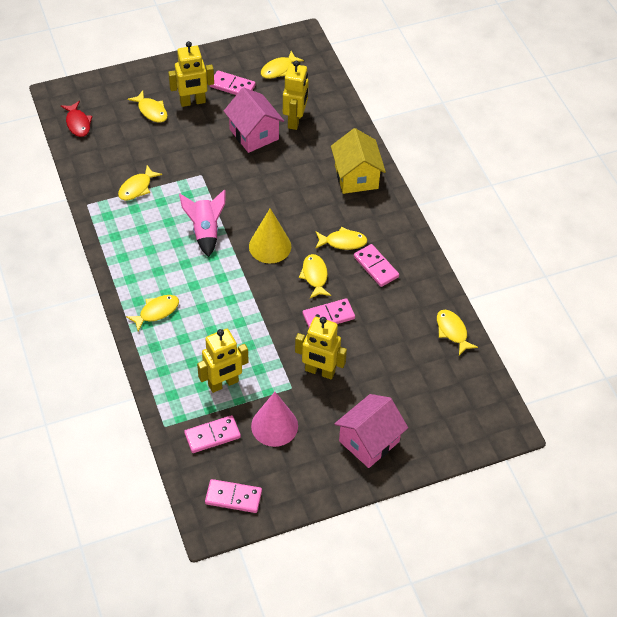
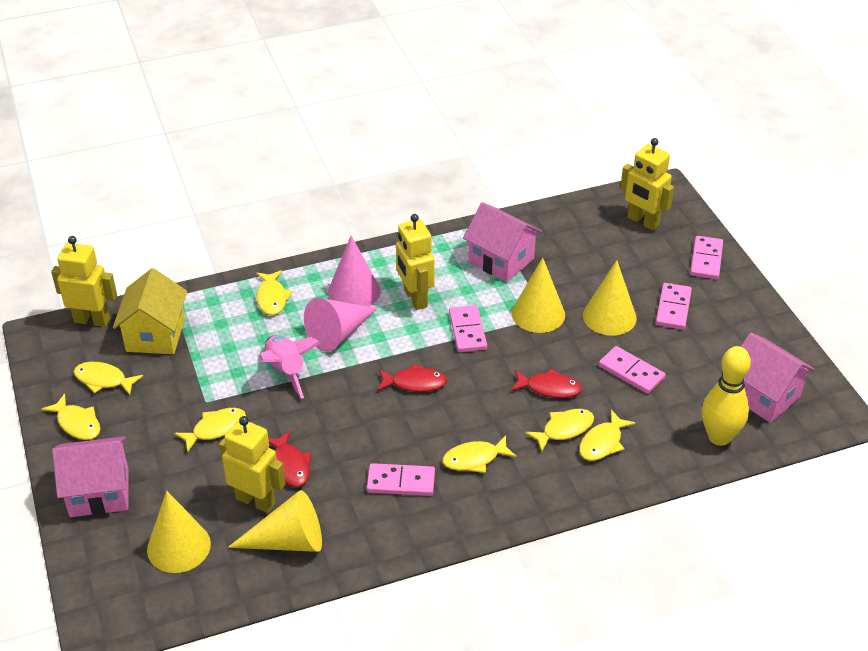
pink cone: 1 -> 2
pink house: 2 -> 3
red fish: 1 -> 3
yellow bowling pin: 0 -> 1
yellow cone: 1 -> 4

